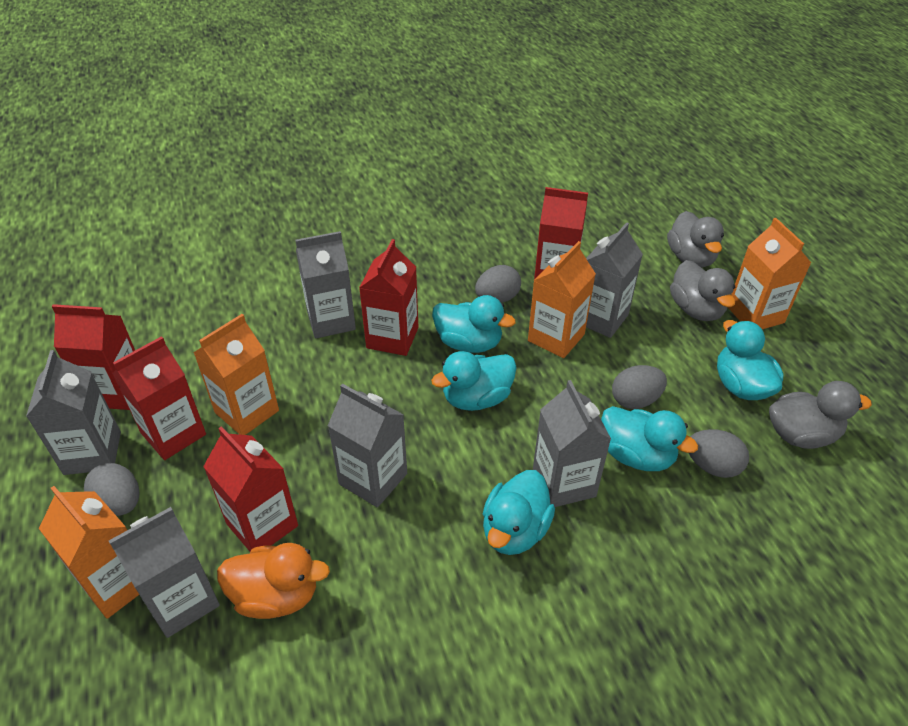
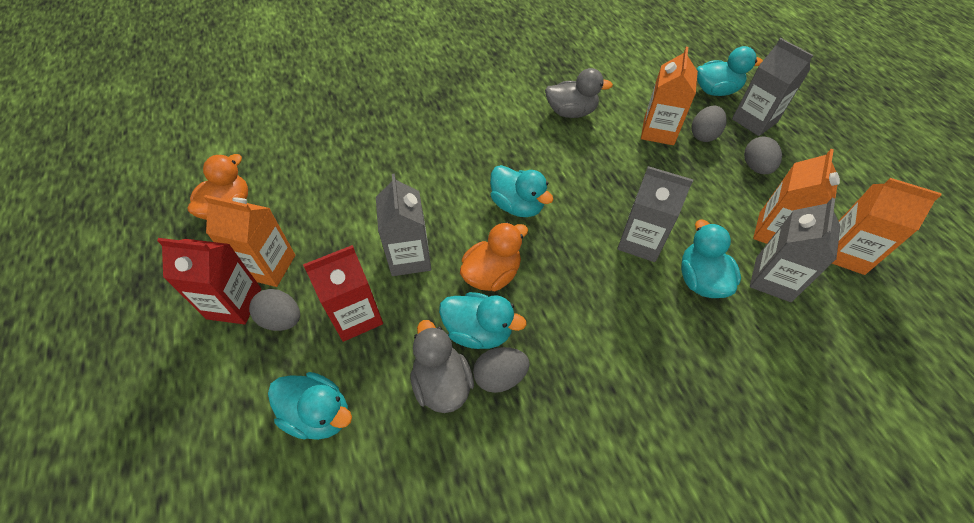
grey carton: 6 -> 4
grey duck: 3 -> 2
orange duck: 1 -> 2
red carton: 5 -> 2

